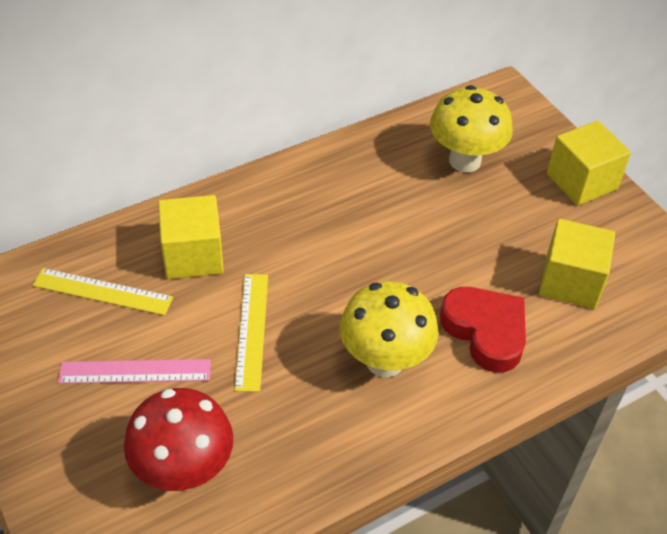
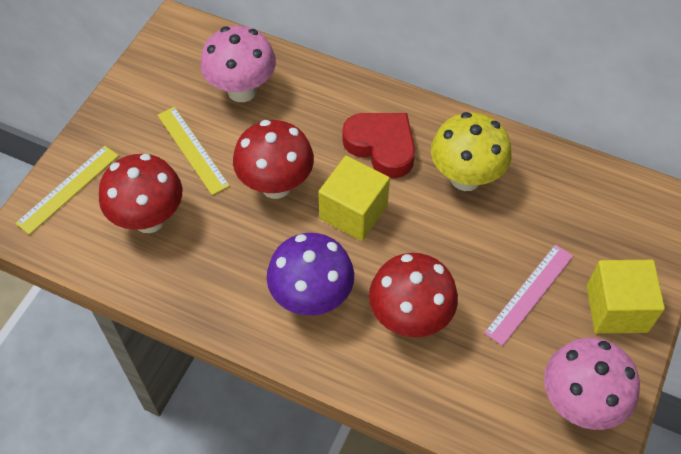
pink mushroom: 0 -> 2
purple mushroom: 0 -> 1
red mushroom: 1 -> 3
yellow cube: 3 -> 2
yellow mushroom: 2 -> 1

